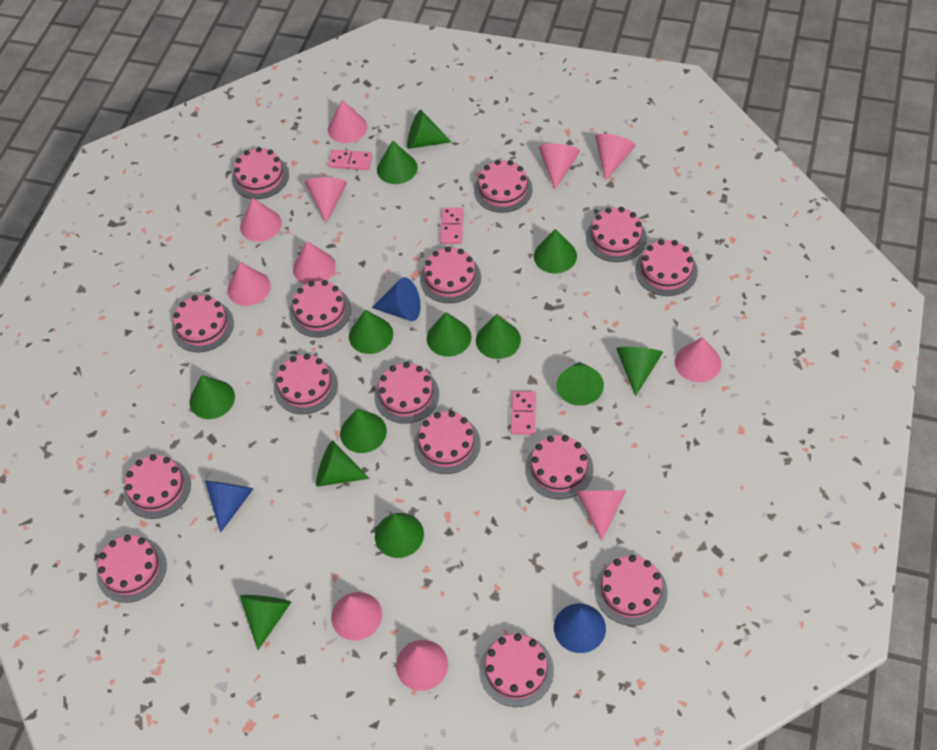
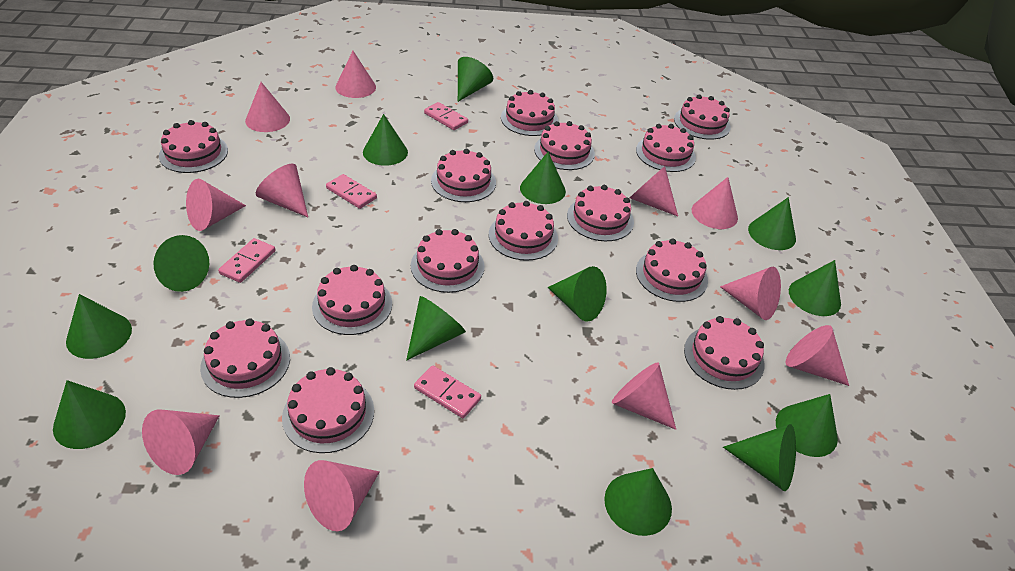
blue cone: 3 -> 0
pink cake: 15 -> 14
pink domino: 3 -> 4

